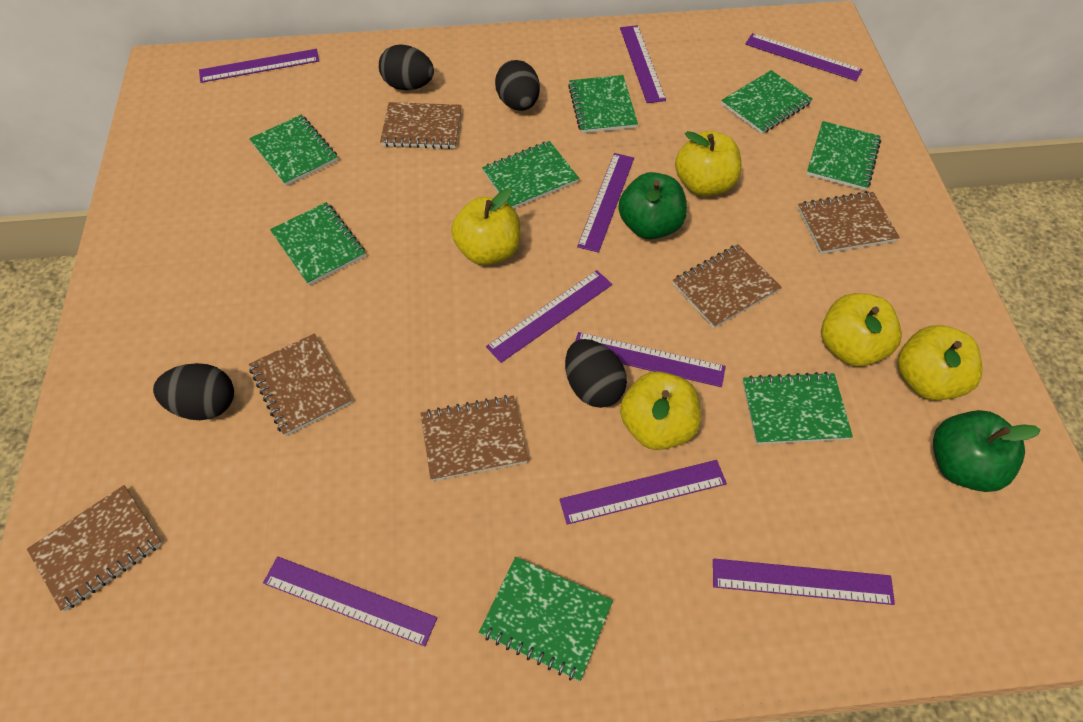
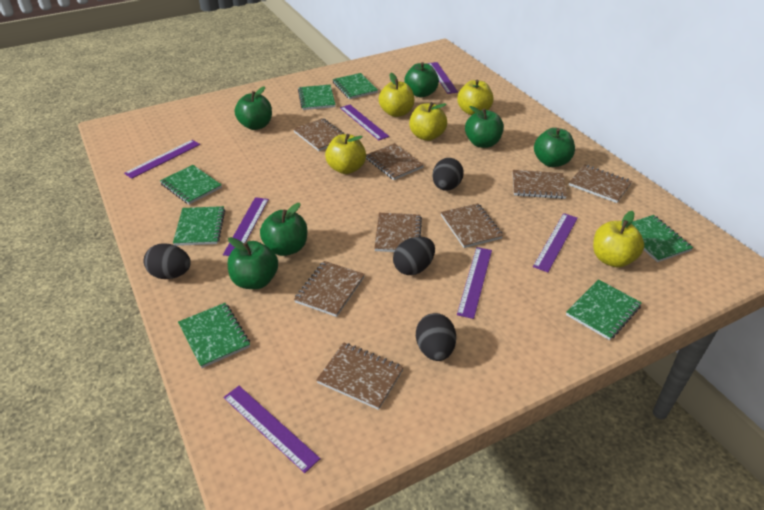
brown notebook: 6 -> 8
green apple: 2 -> 6
green notebook: 8 -> 7
purple ruler: 9 -> 7

